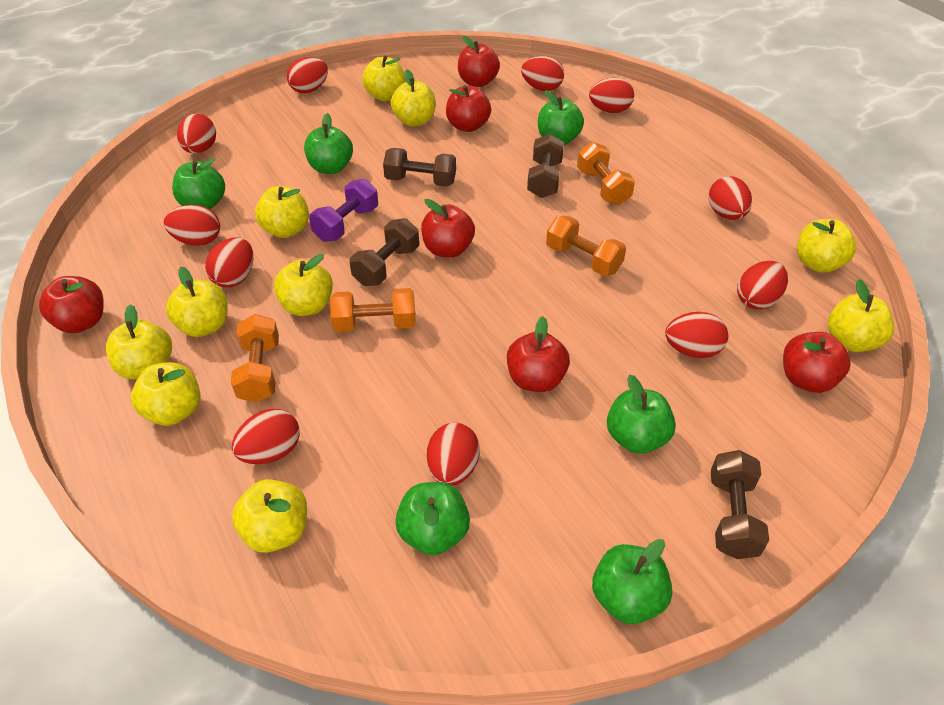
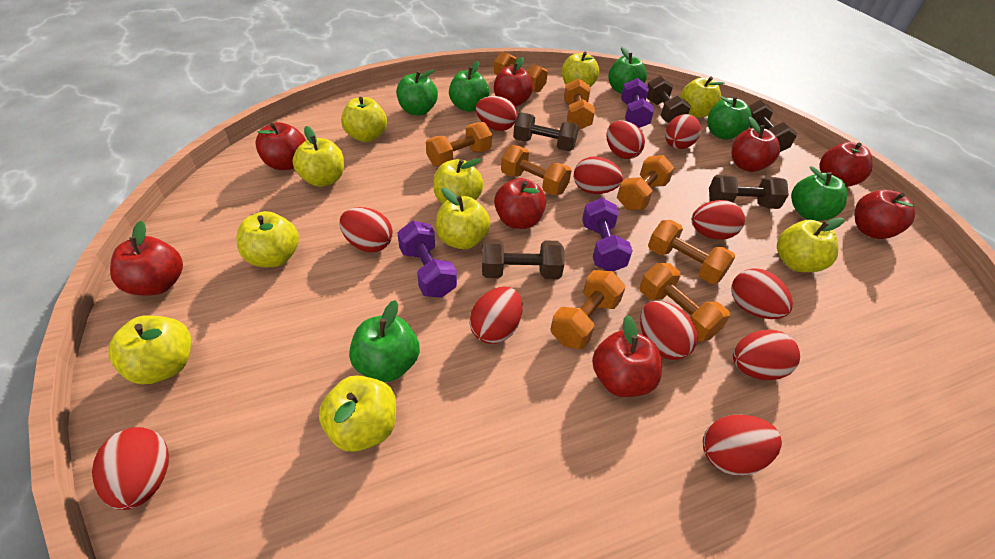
brown dumbbell: 4 -> 5
orange dumbbell: 4 -> 8
purple dumbbell: 1 -> 3
red apple: 6 -> 8
red egg: 11 -> 12

